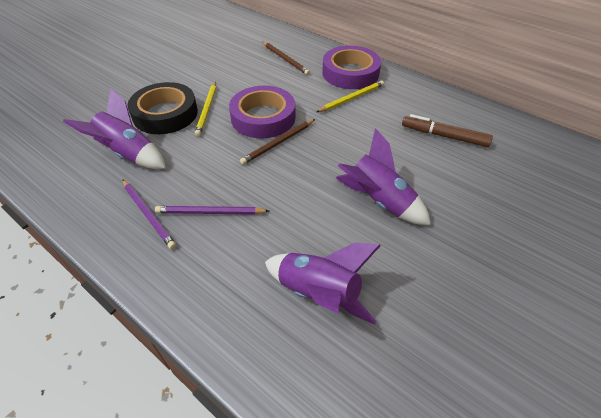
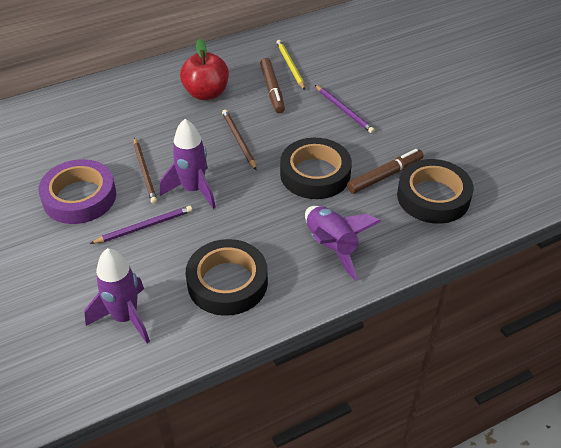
black tape: 1 -> 3
brown marker: 1 -> 2
purple tape: 2 -> 1
red apple: 0 -> 1
yellow pencil: 2 -> 1

